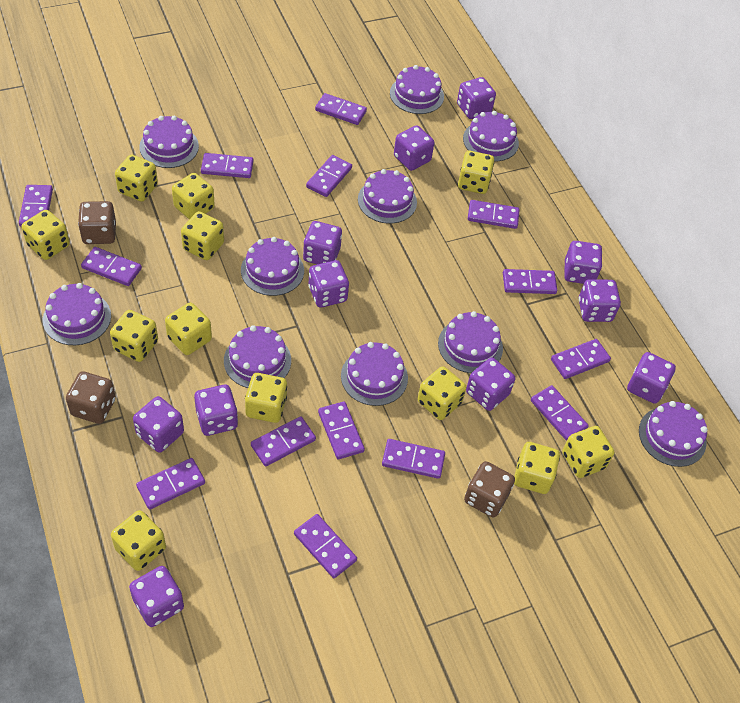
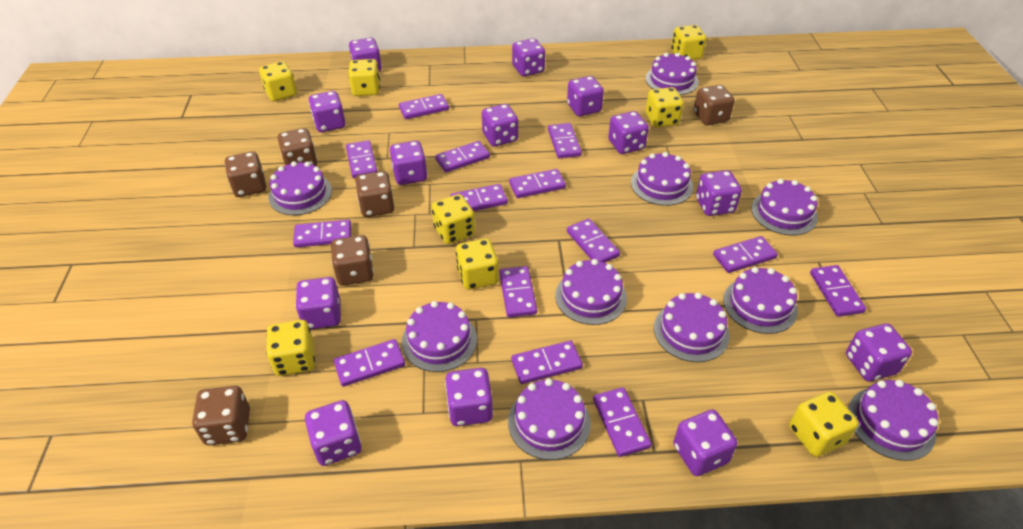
brown dice: 3 -> 6
purple dice: 11 -> 13
yellow dice: 12 -> 8

